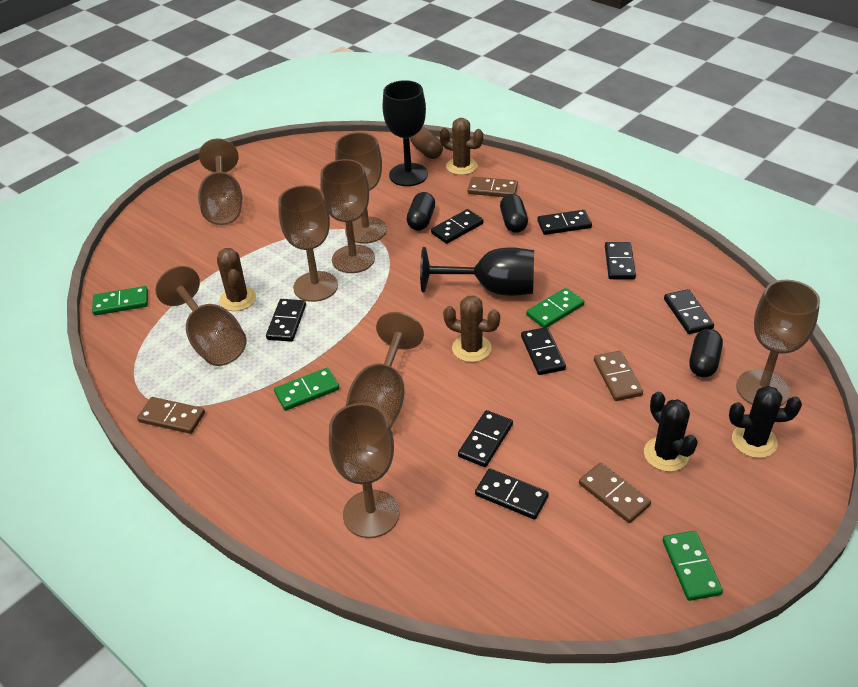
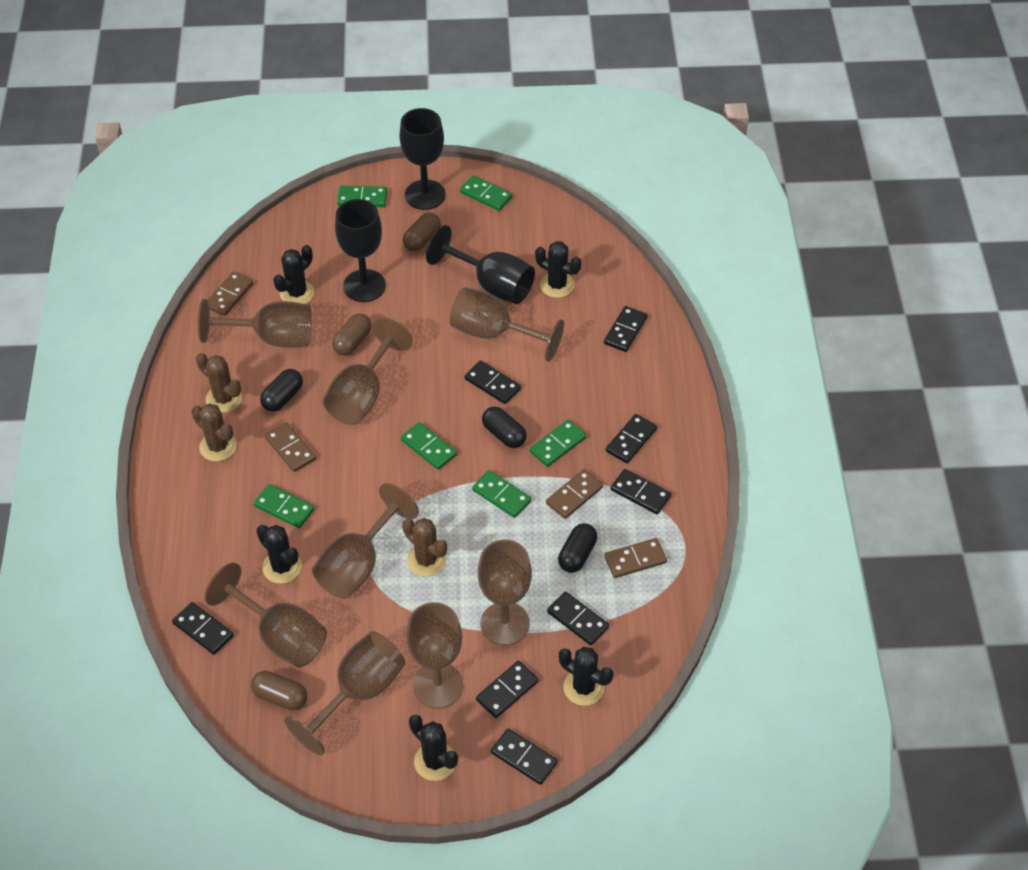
black cactus: 2 -> 5
black goblet: 2 -> 3
brown capsule: 1 -> 3
green domino: 4 -> 6

